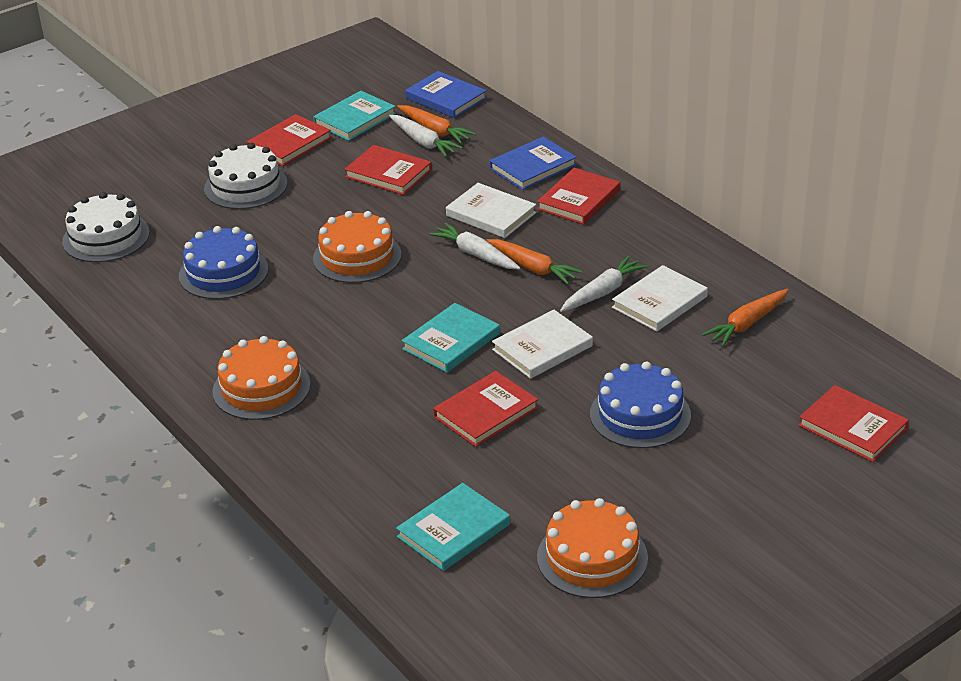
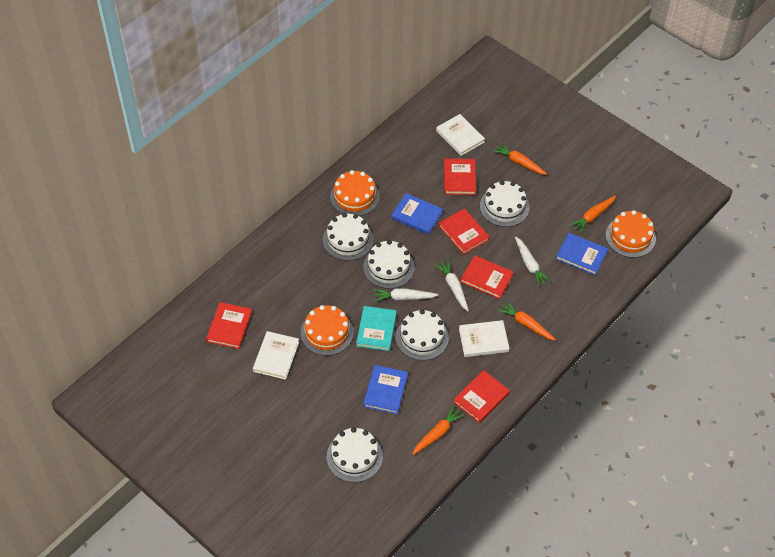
blue book: 2 -> 3
blue cake: 2 -> 0
orange carrot: 3 -> 4
turquoise book: 3 -> 1
white cake: 2 -> 5

